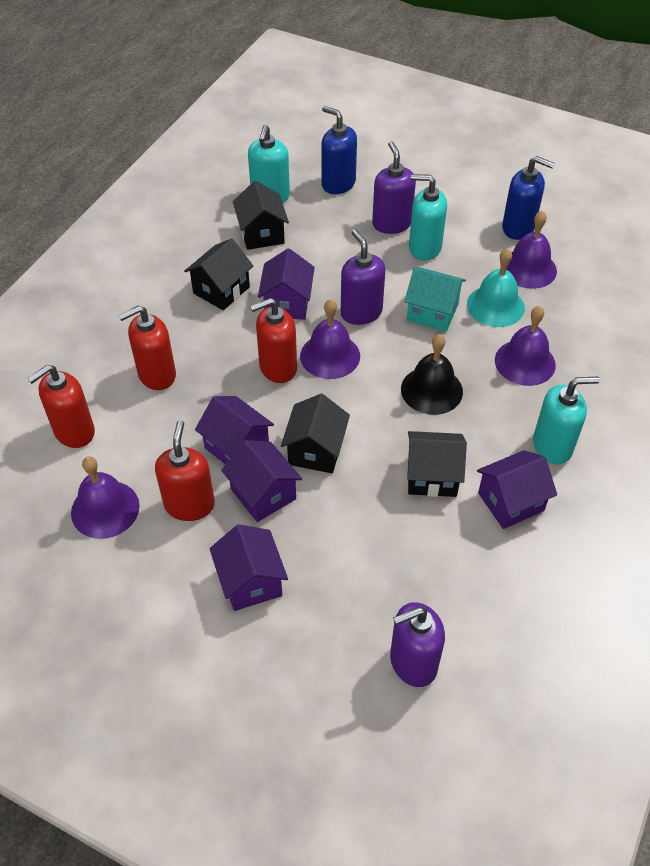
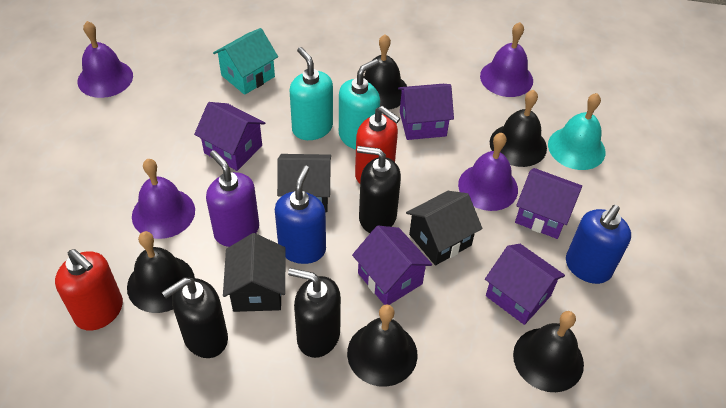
black bell: 1 -> 5
black house: 4 -> 3
black soap dispenser: 0 -> 3
purple soap dispenser: 3 -> 1
red soap dispenser: 4 -> 2
turquoise soap dispenser: 3 -> 2

